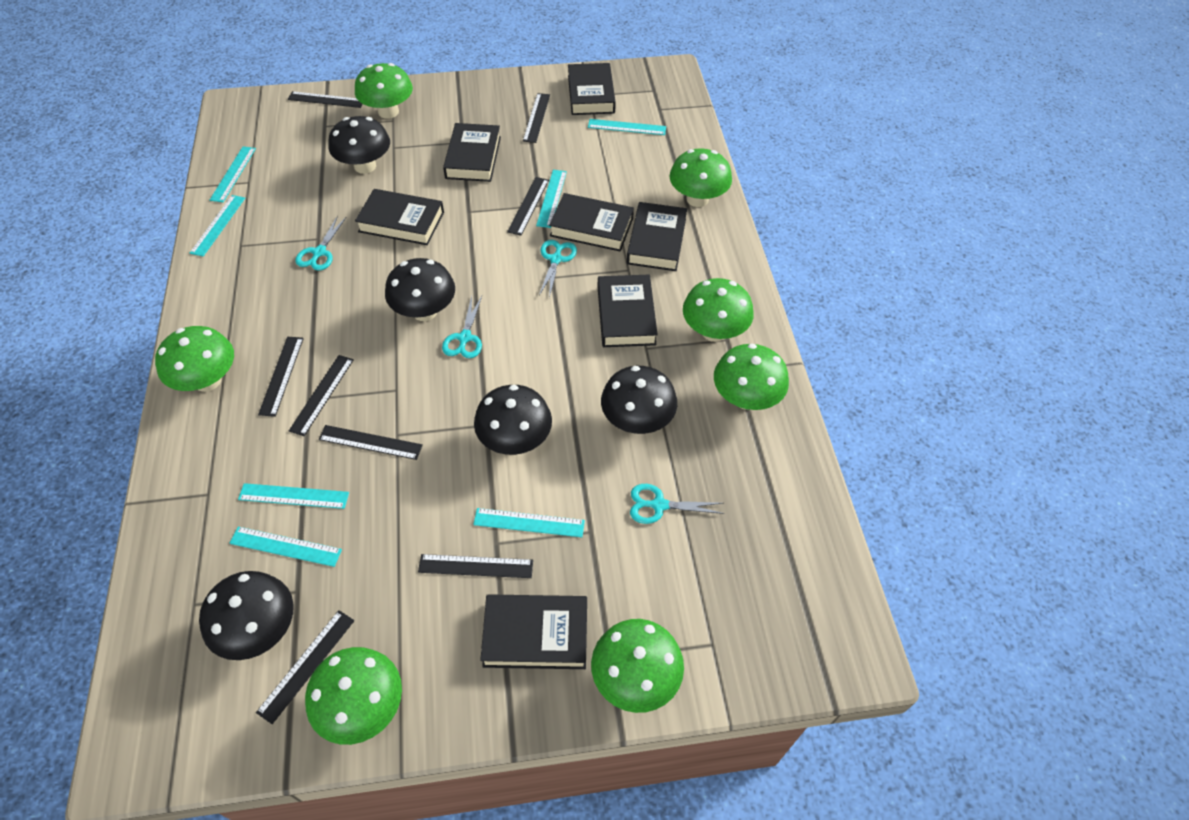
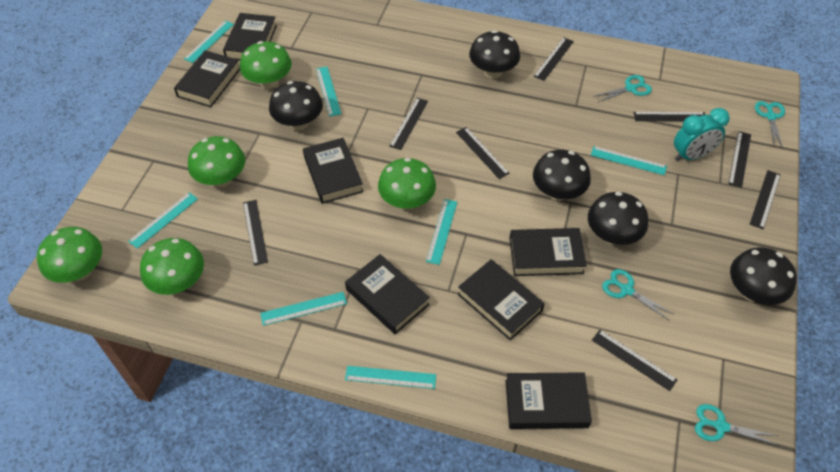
green mushroom: 7 -> 5
turquoise clock: 0 -> 1

